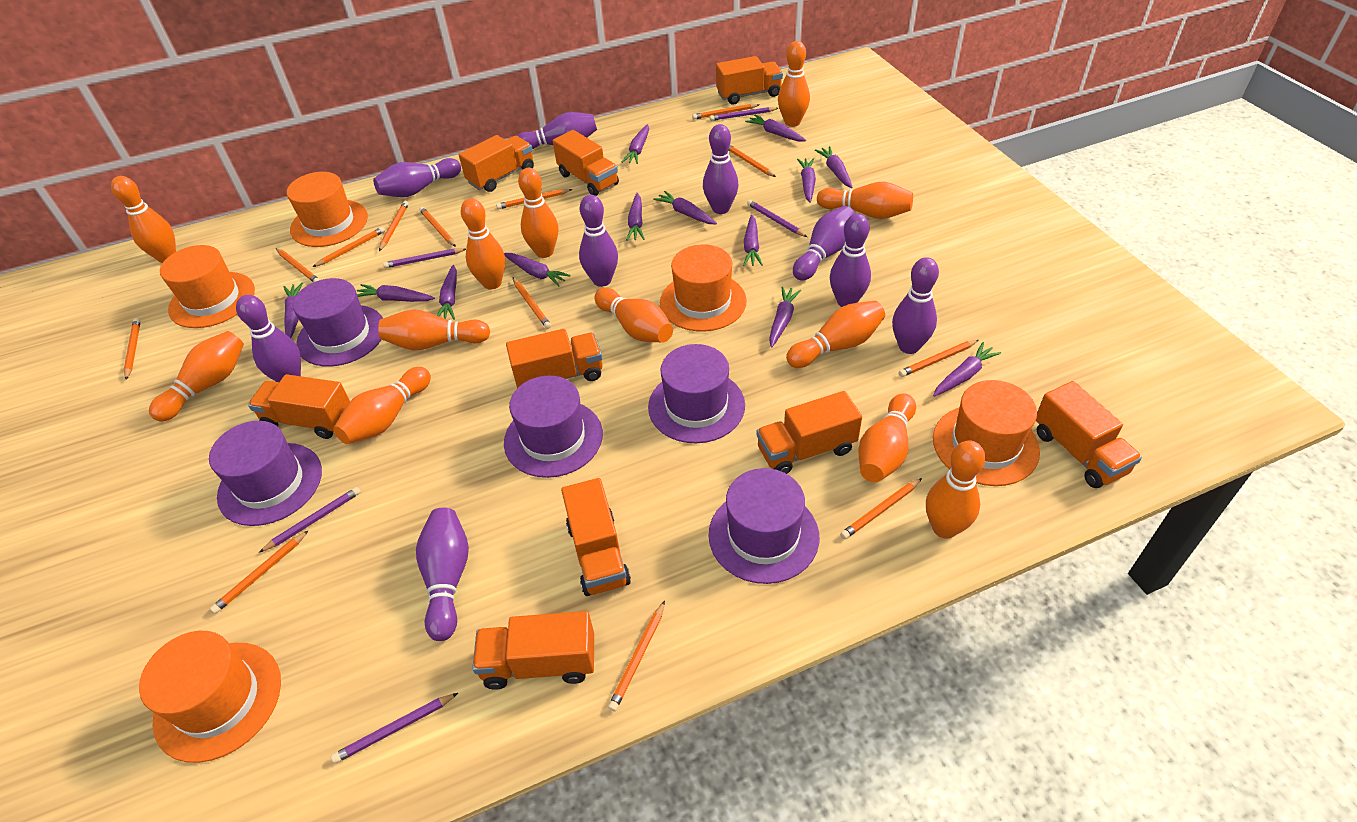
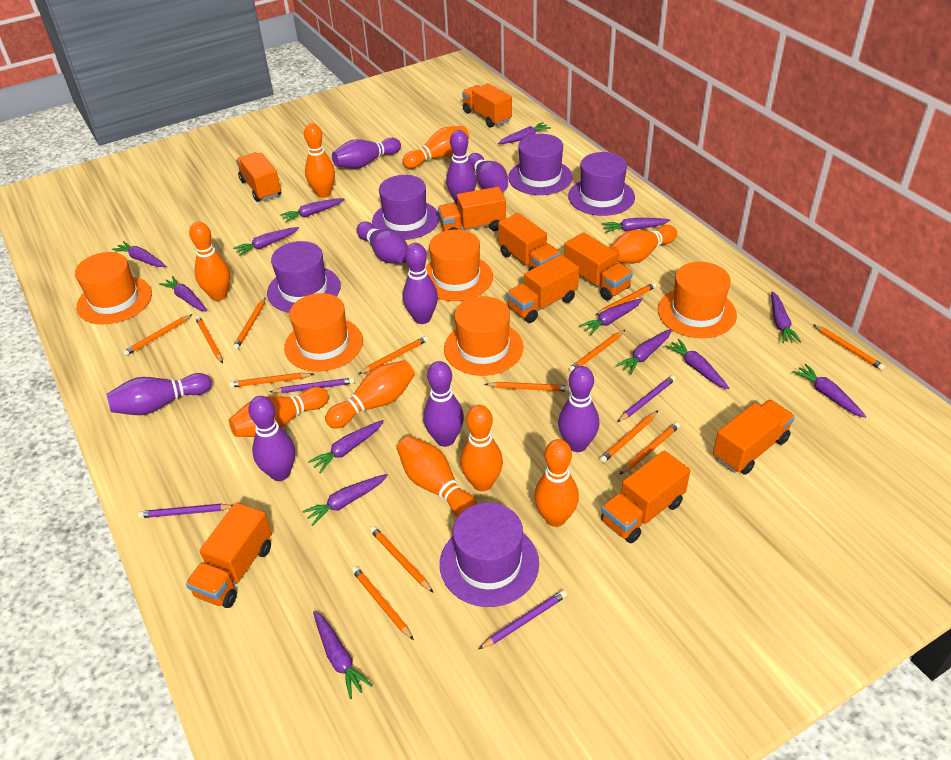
orange bowling pin: 12 -> 9
purple carrot: 13 -> 14
purple pencil: 5 -> 4

